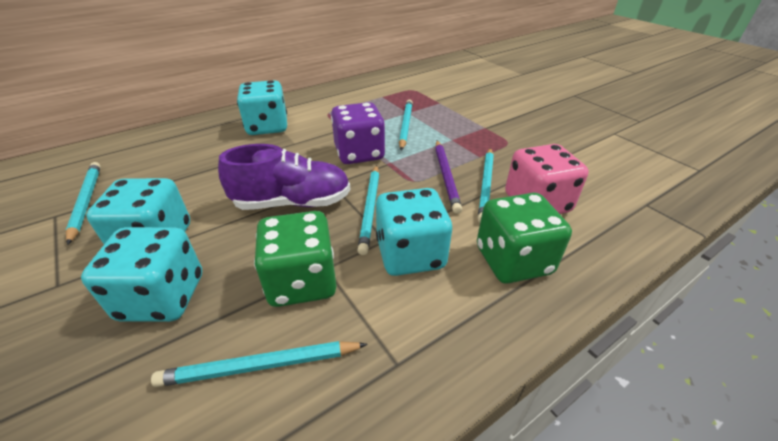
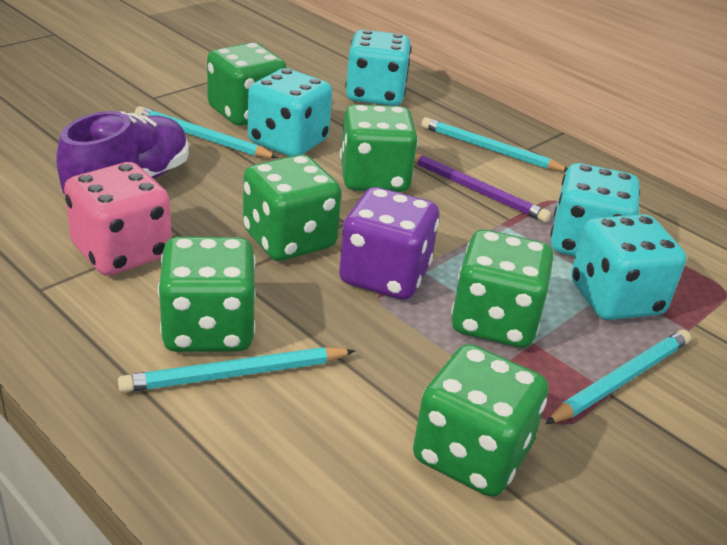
green dice: 2 -> 6
turquoise pencil: 5 -> 4

